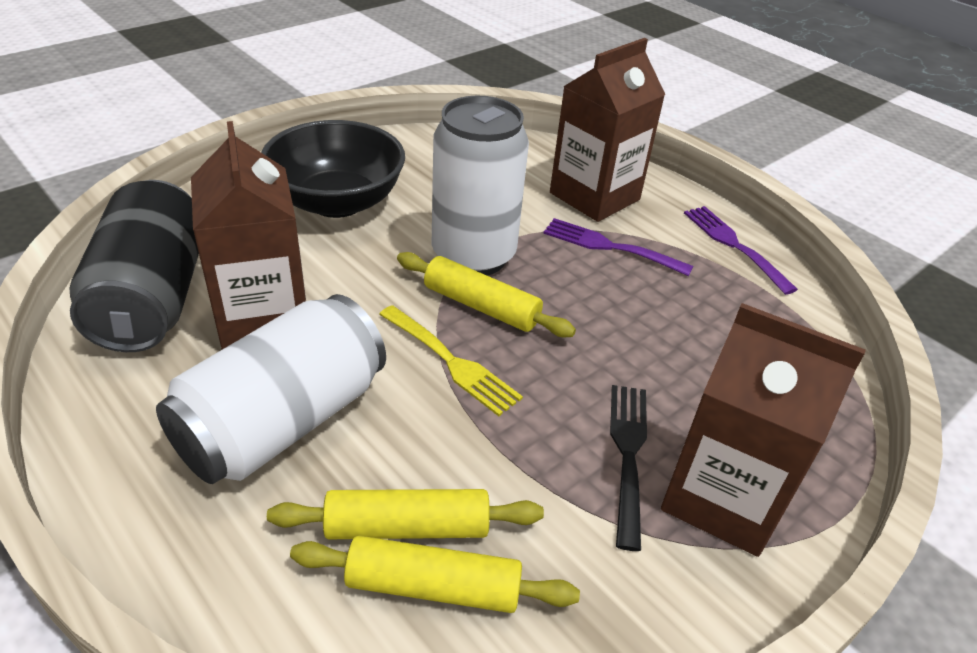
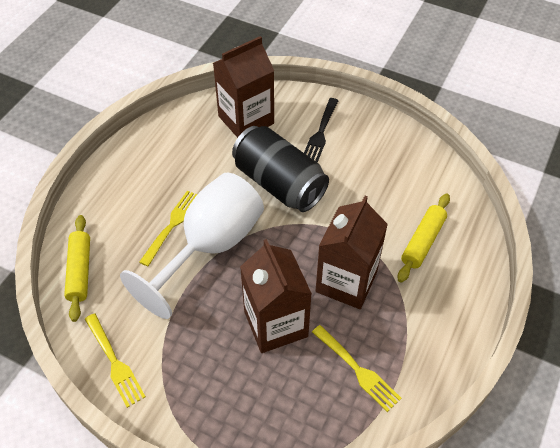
black bowl: 1 -> 0
purple fork: 2 -> 0
white can: 2 -> 0
white goblet: 0 -> 1
yellow fork: 1 -> 3
yellow rolling pin: 3 -> 2

